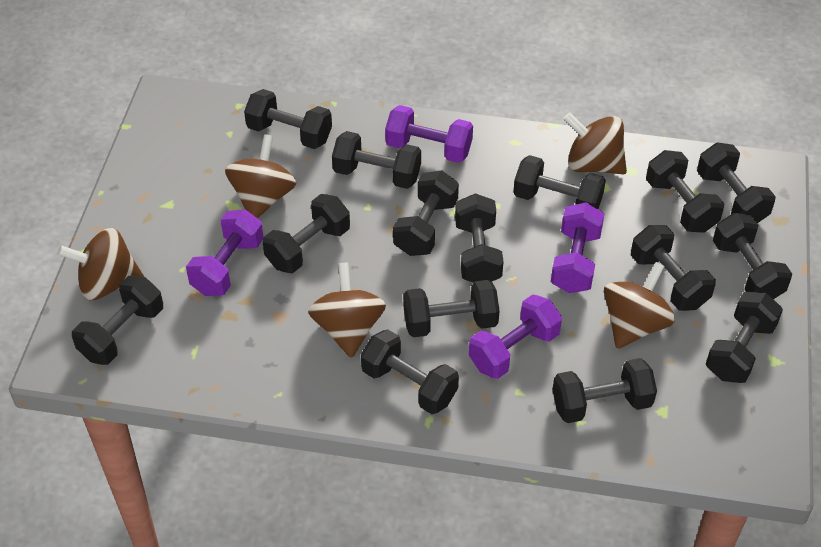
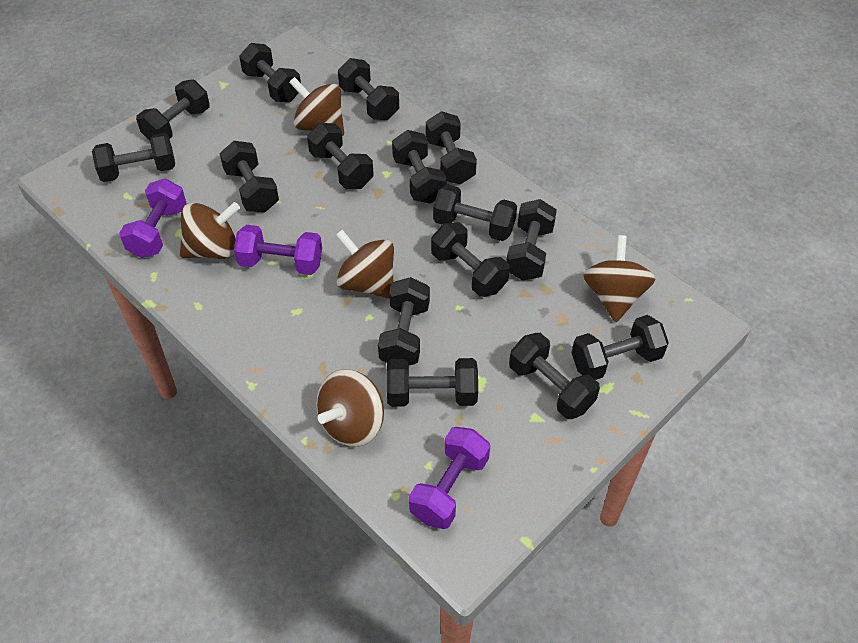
purple dumbbell: 4 -> 3

